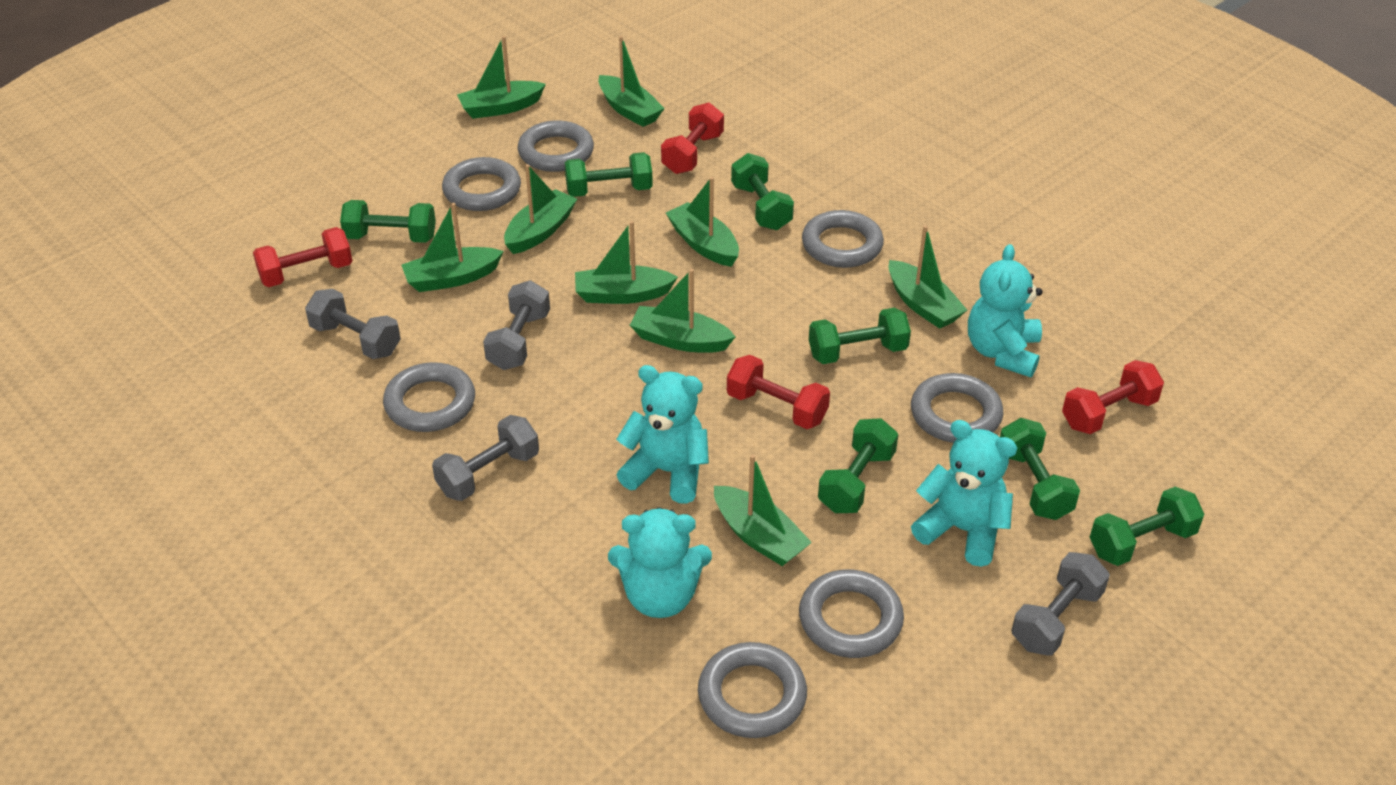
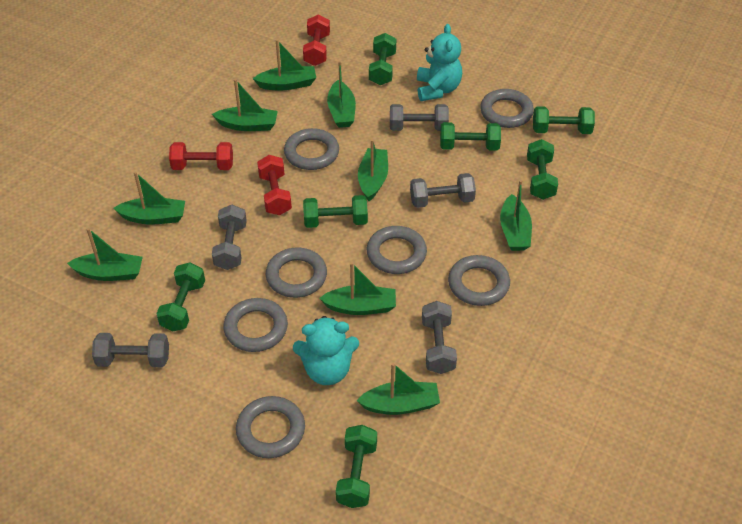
grey dumbbell: 4 -> 5
red dumbbell: 4 -> 3
turquoise teddy bear: 4 -> 2

